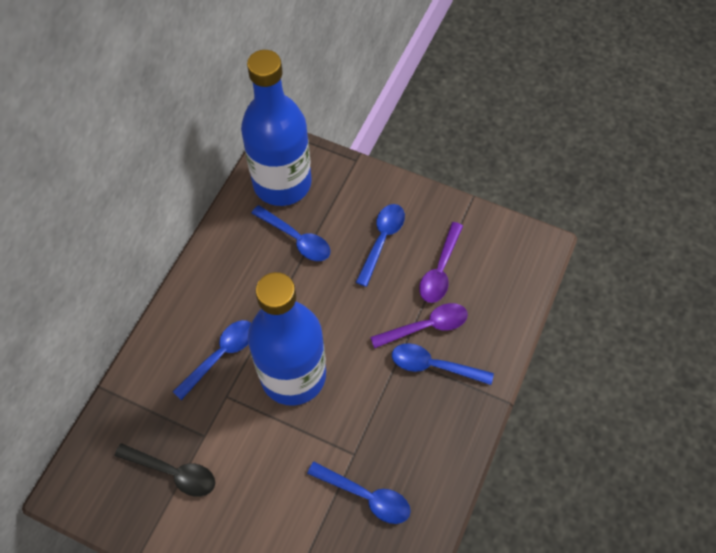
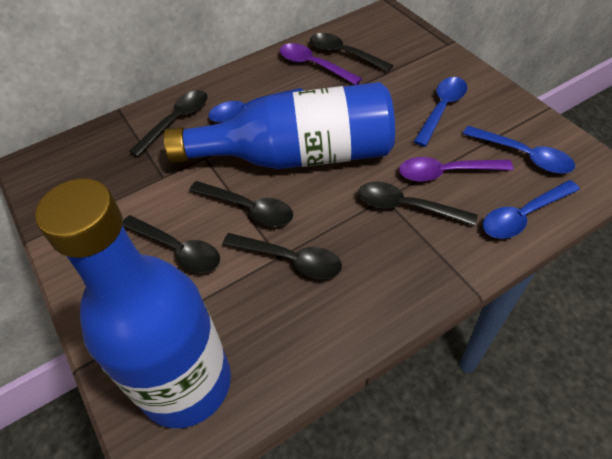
black spoon: 1 -> 6
blue spoon: 5 -> 4

